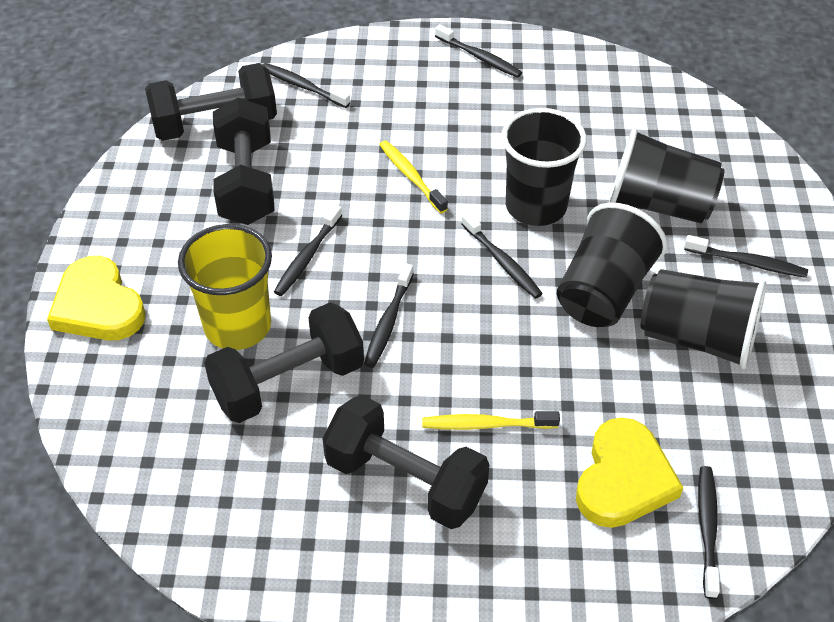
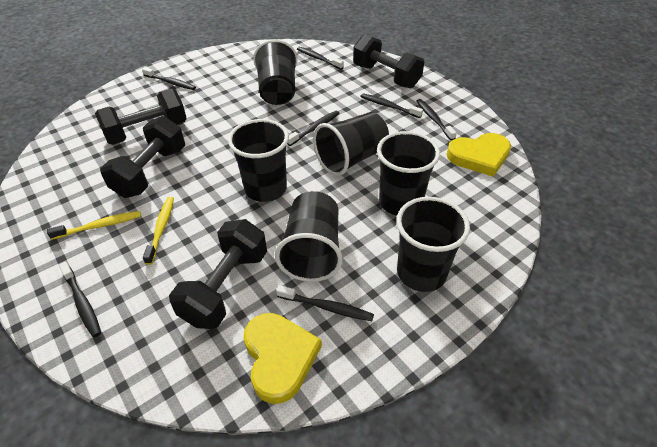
black cup: 4 -> 6
yellow cup: 1 -> 0

